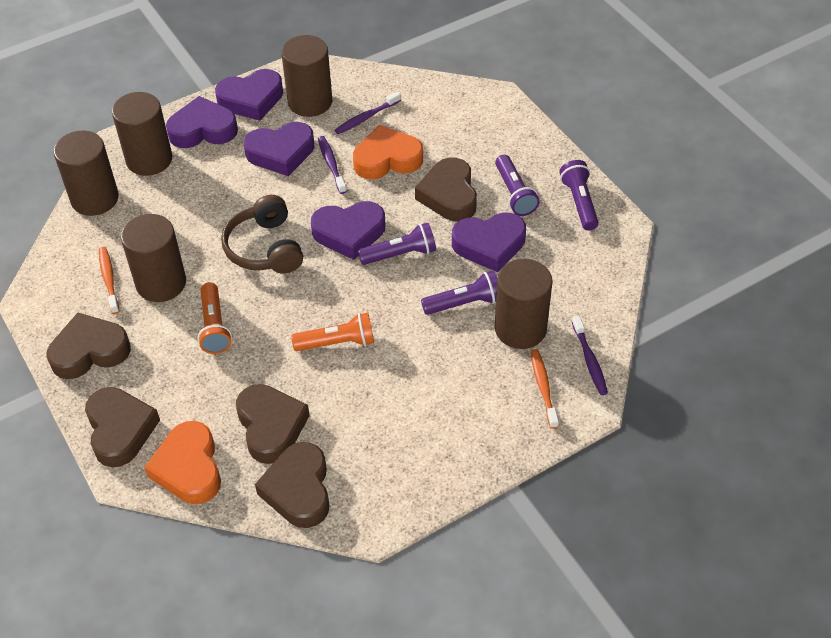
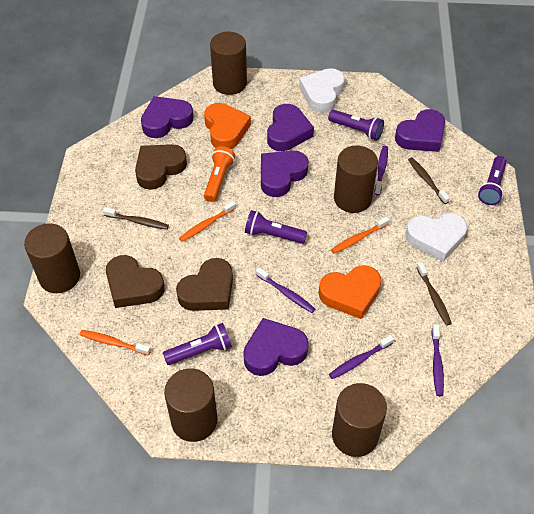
brown headphones: 1 -> 0
brown heart: 5 -> 3
brown toothbrush: 0 -> 3
orange flashlight: 2 -> 1
orange toothbrush: 2 -> 3
purple toothbrush: 3 -> 4
white heart: 0 -> 2

